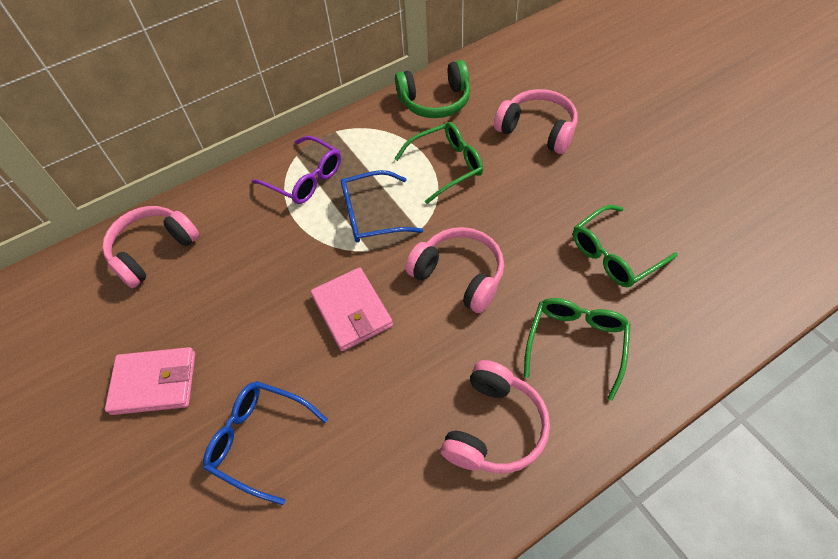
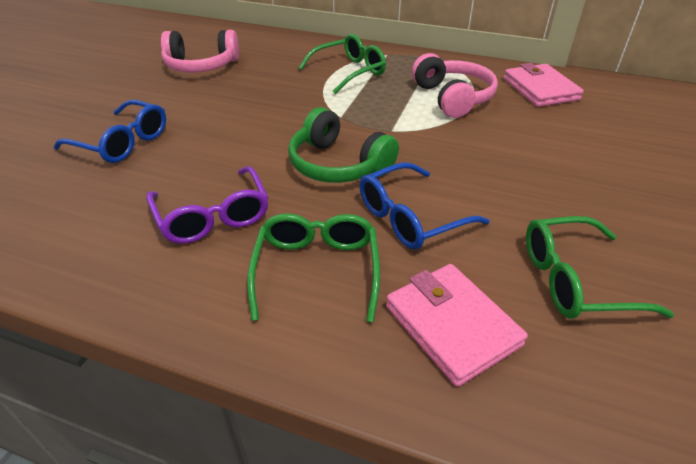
pink headphones: 4 -> 2

